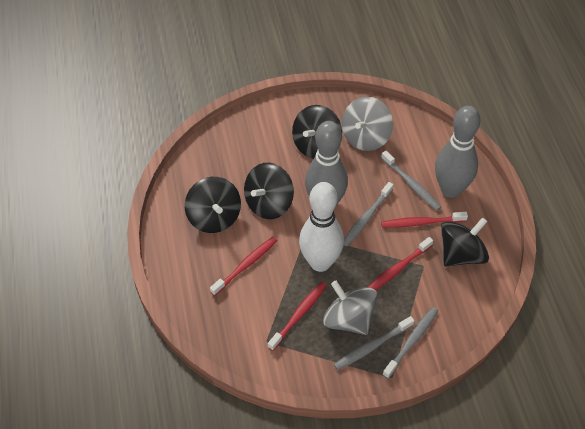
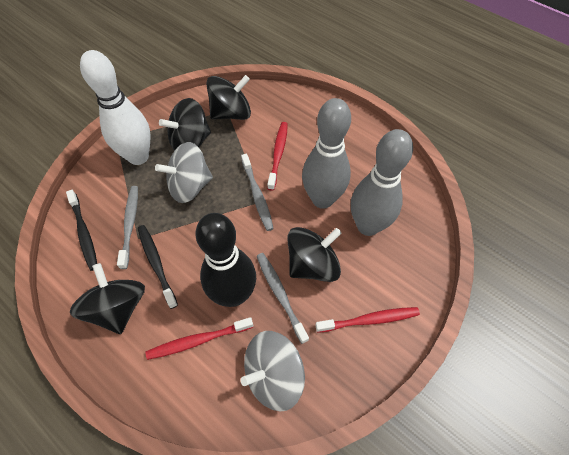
black bowling pin: 0 -> 1
black toothbrush: 0 -> 2
grey toothbrush: 4 -> 3
red toothbrush: 4 -> 3

